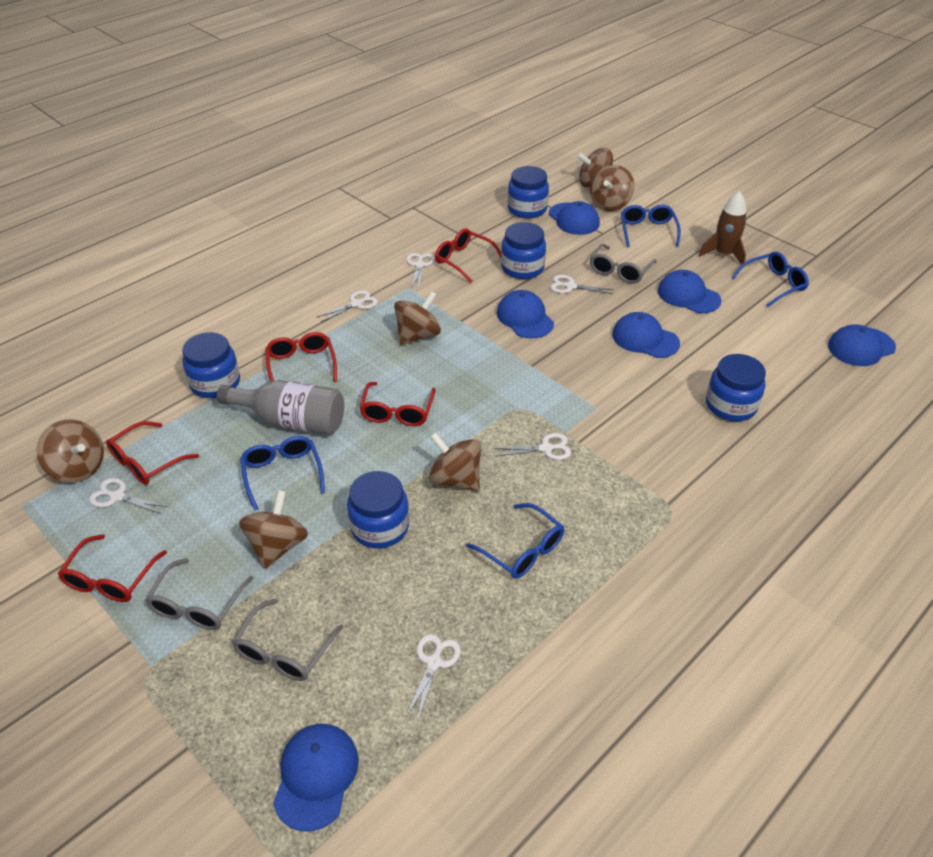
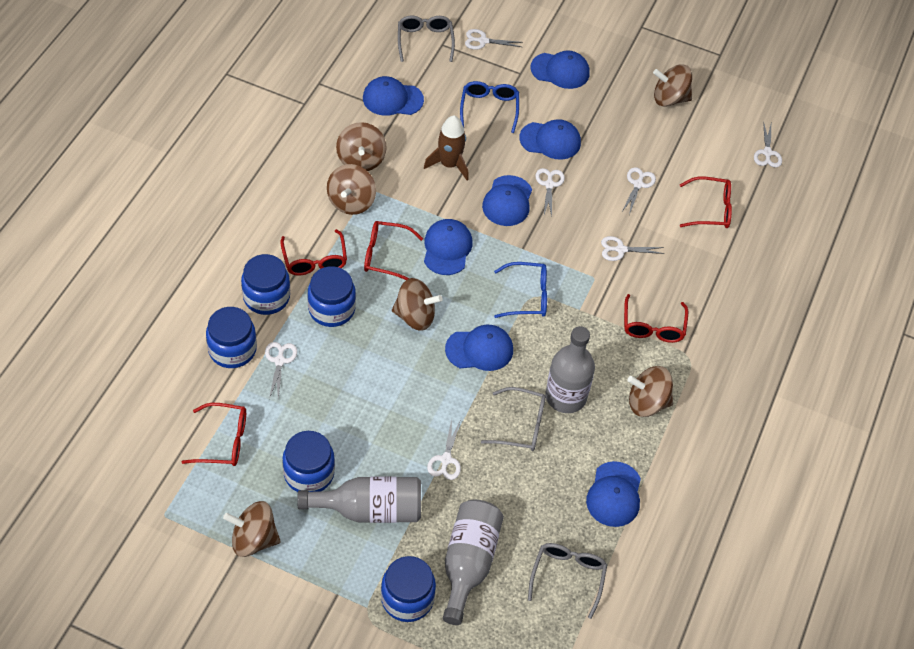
blue cap: 6 -> 7
blue glasses: 4 -> 2
grey bottle: 1 -> 3
white scissors: 6 -> 7

